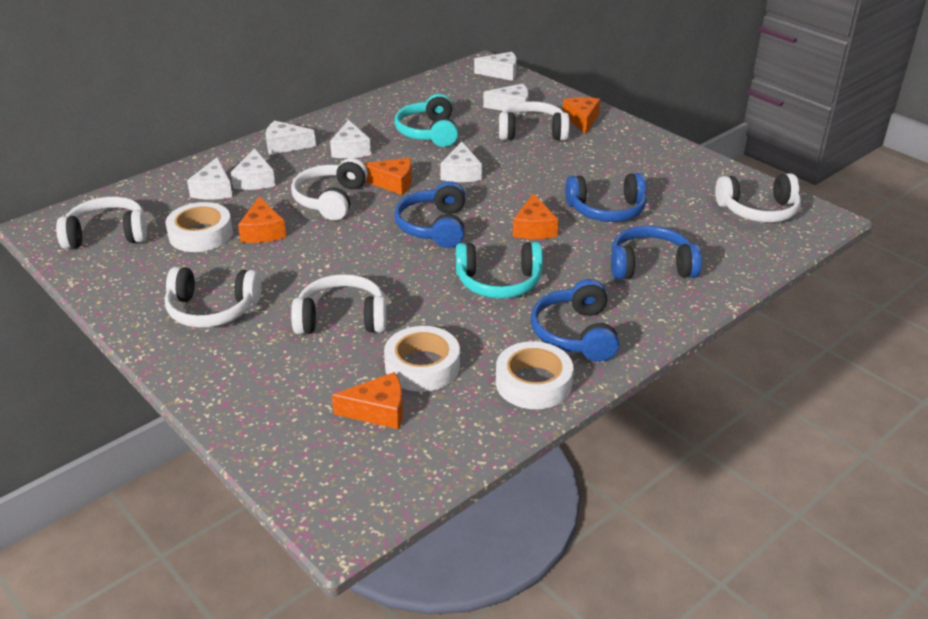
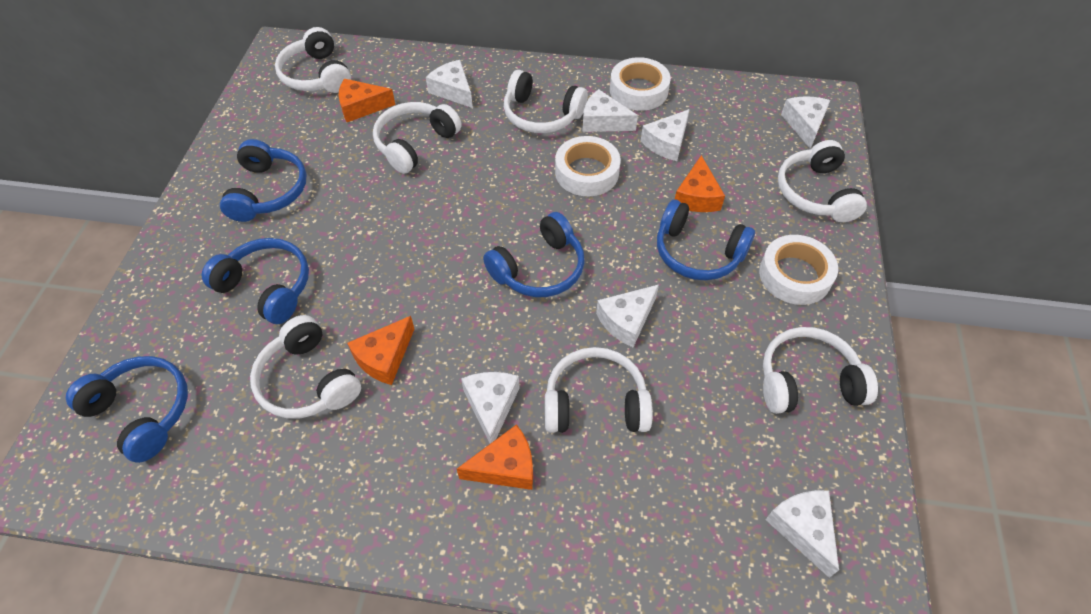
blue headphones: 4 -> 5
orange cheese: 5 -> 4
turquoise headphones: 2 -> 0
white headphones: 6 -> 7

